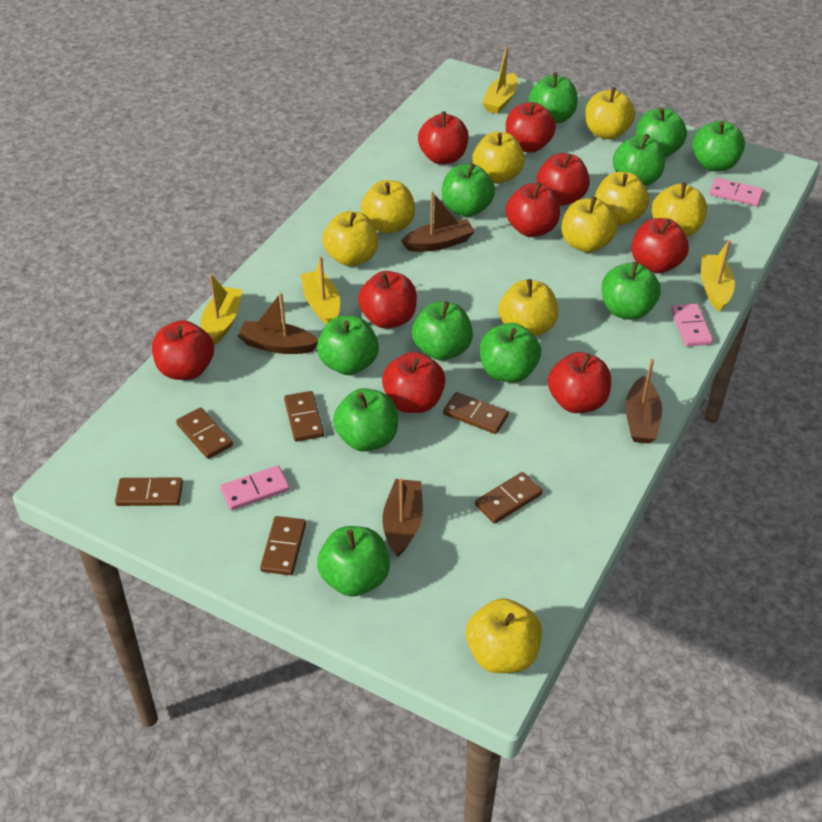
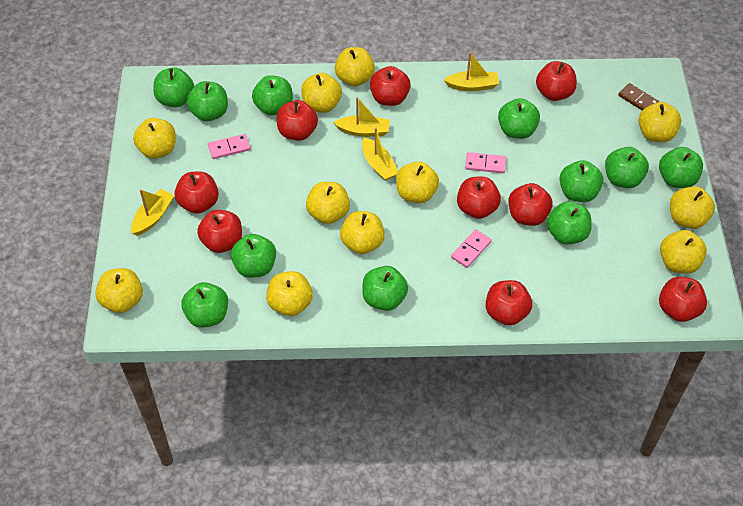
brown boat: 4 -> 0
brown domino: 6 -> 1
yellow apple: 9 -> 11

